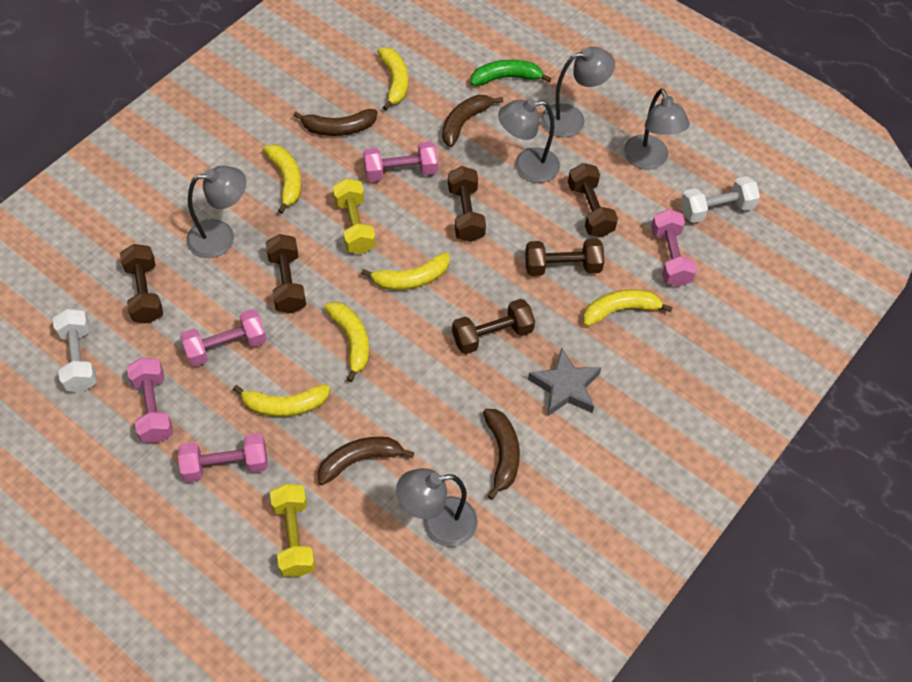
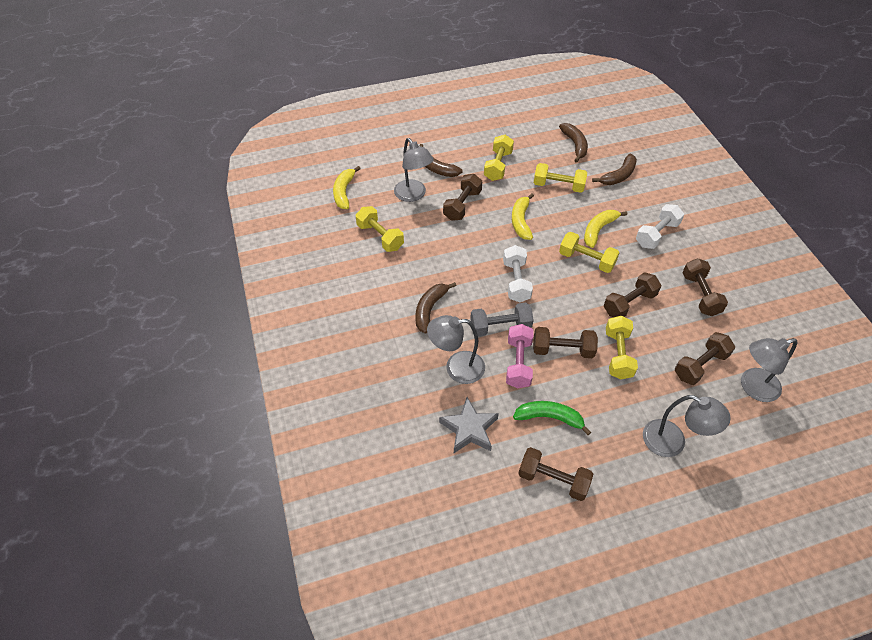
grey dumbbell: 0 -> 1
grey lamp: 5 -> 4
pink dumbbell: 5 -> 1
yellow banana: 6 -> 3
yellow dumbbell: 2 -> 5

